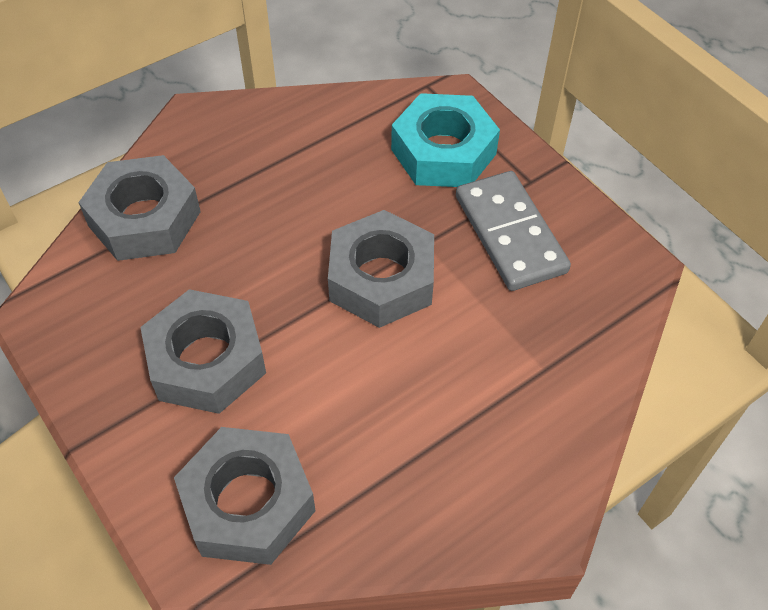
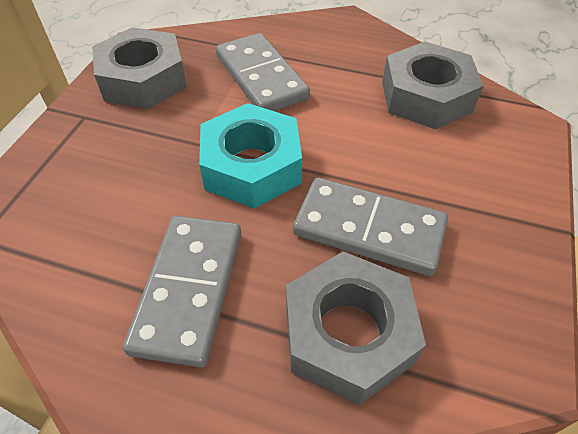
grey domino: 1 -> 3
grey nut: 4 -> 3

